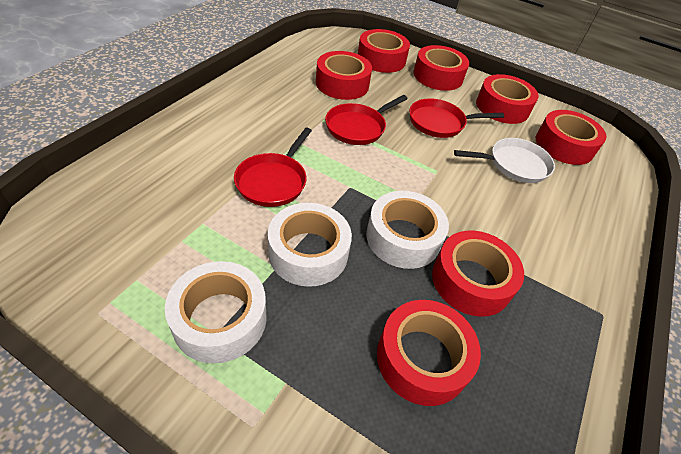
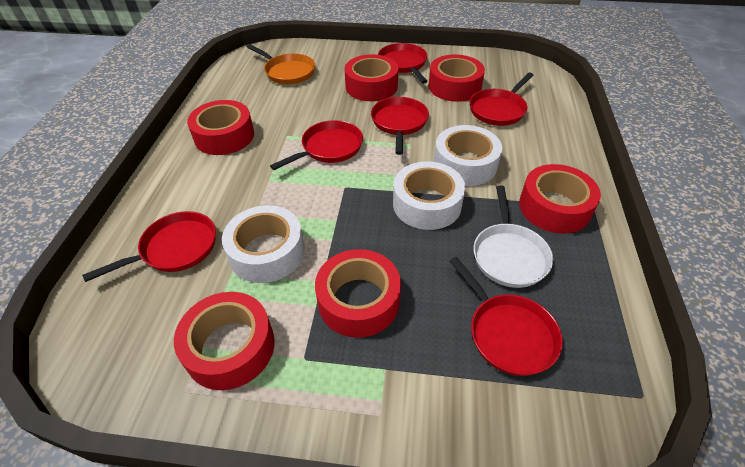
orange pan: 0 -> 1
red pan: 3 -> 6
red tape: 7 -> 6

